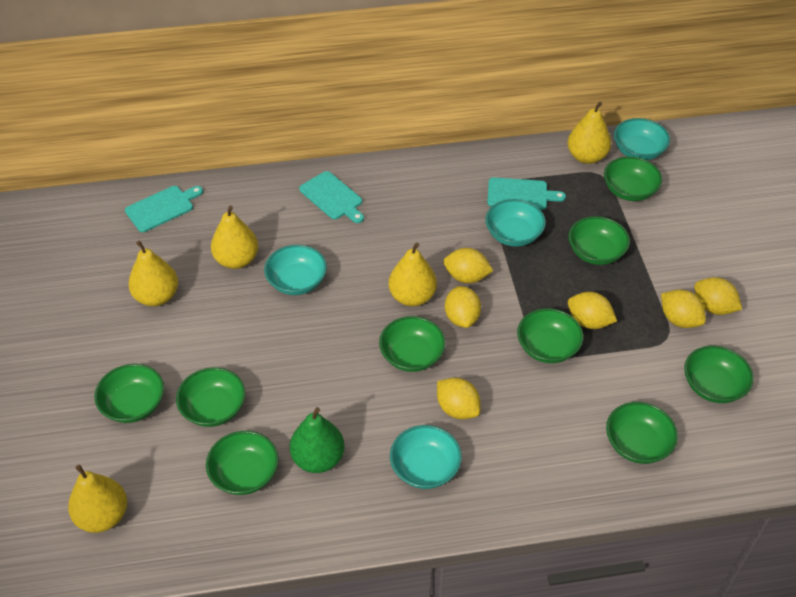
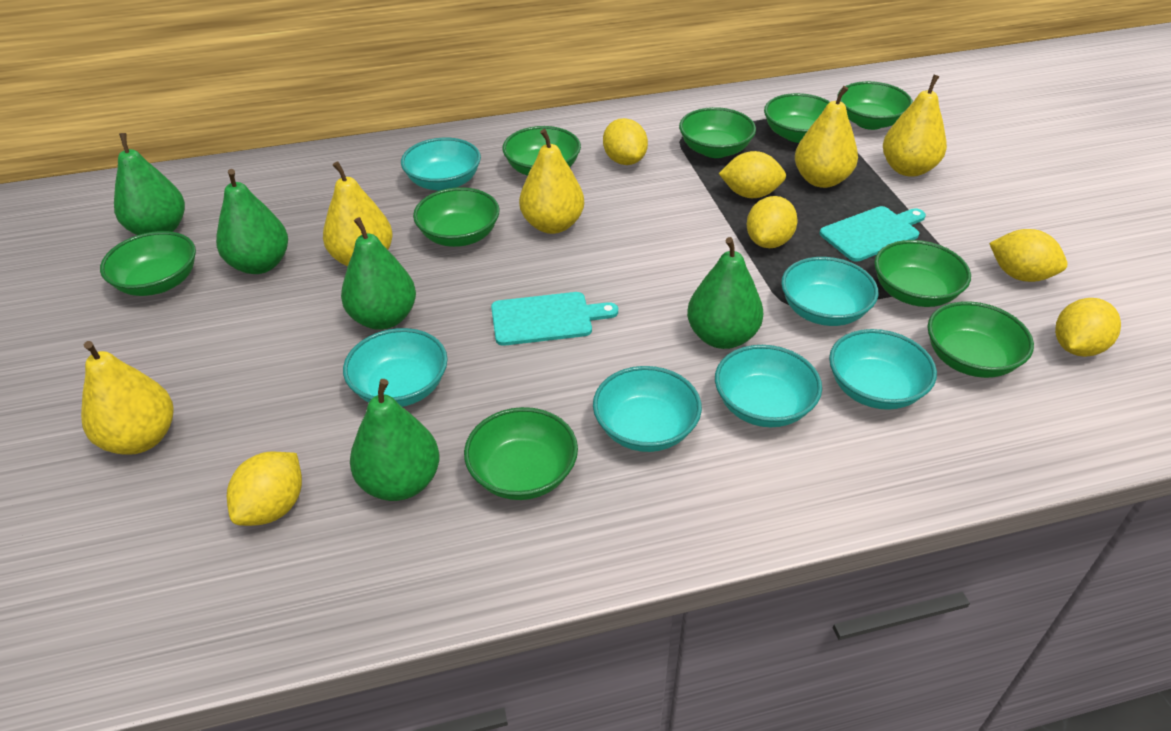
green pear: 1 -> 5
turquoise bowl: 4 -> 6
turquoise cutting board: 3 -> 2

